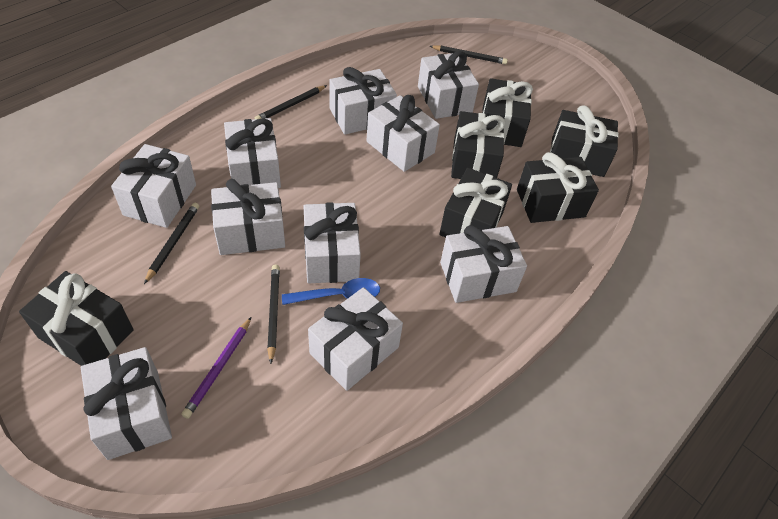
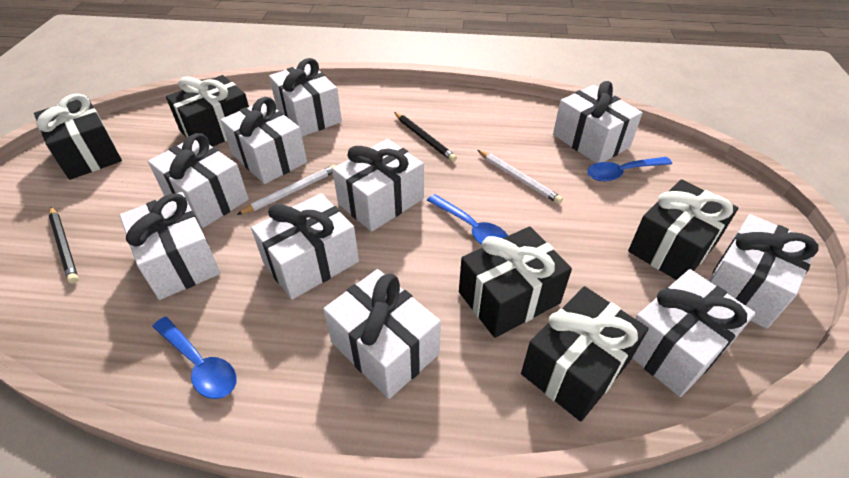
black gift: 6 -> 5
black pencil: 4 -> 2
blue spoon: 1 -> 3
purple pencil: 1 -> 0
white pencil: 0 -> 2

